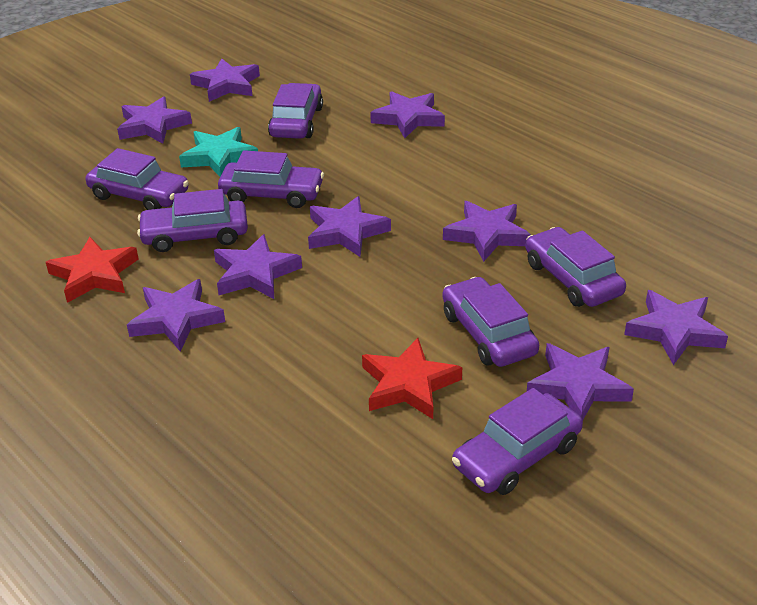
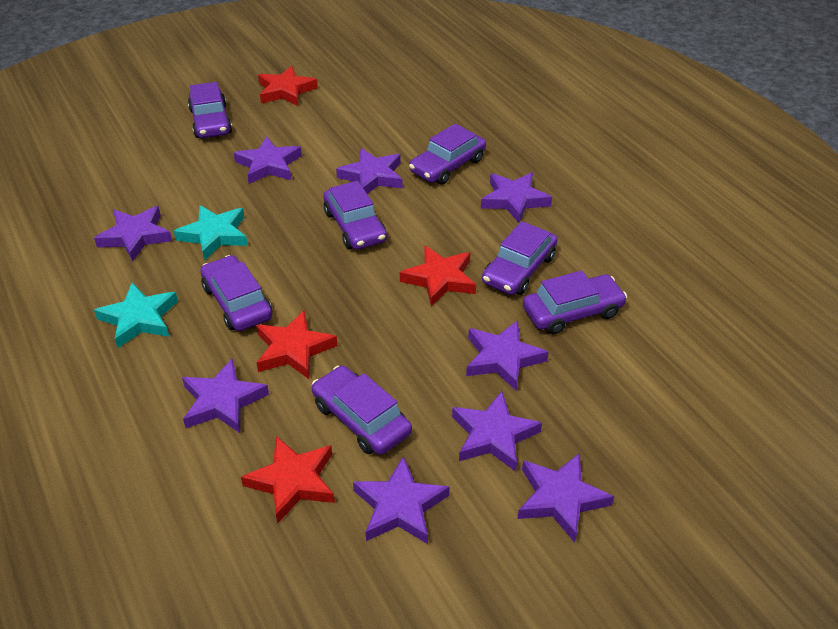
red star: 2 -> 4
turquoise star: 1 -> 2

